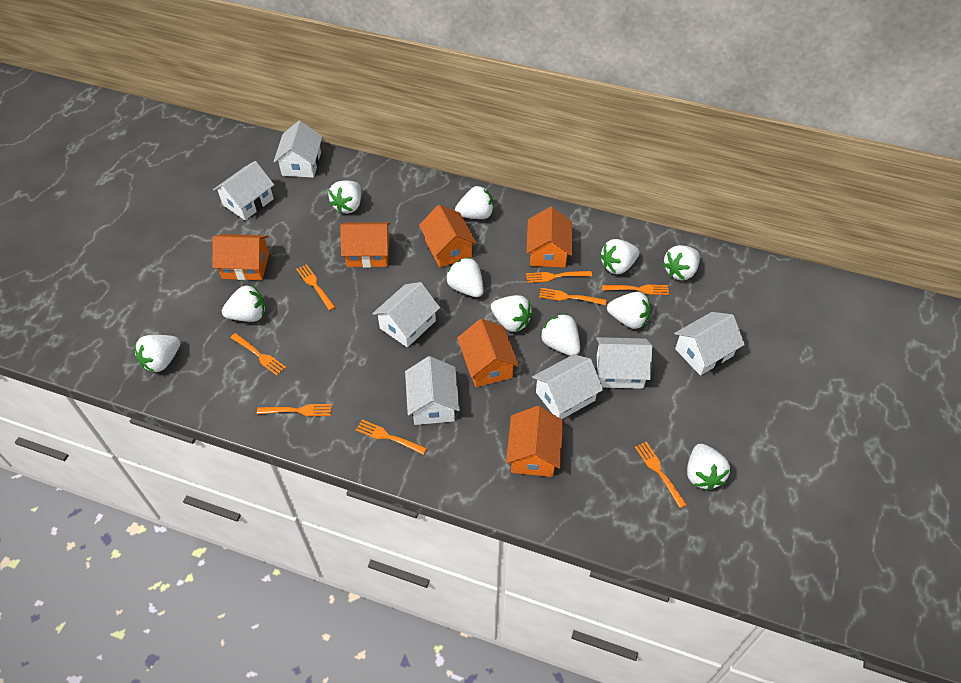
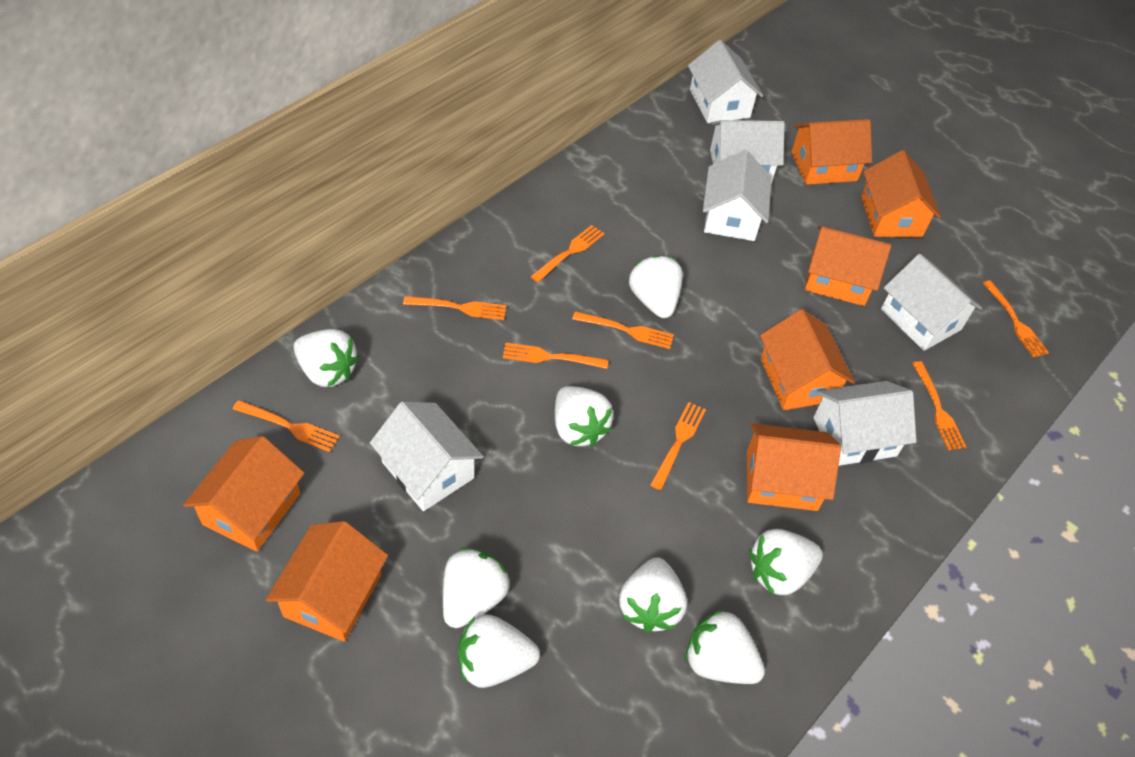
orange house: 6 -> 7
white house: 7 -> 6
white strawberry: 11 -> 8

